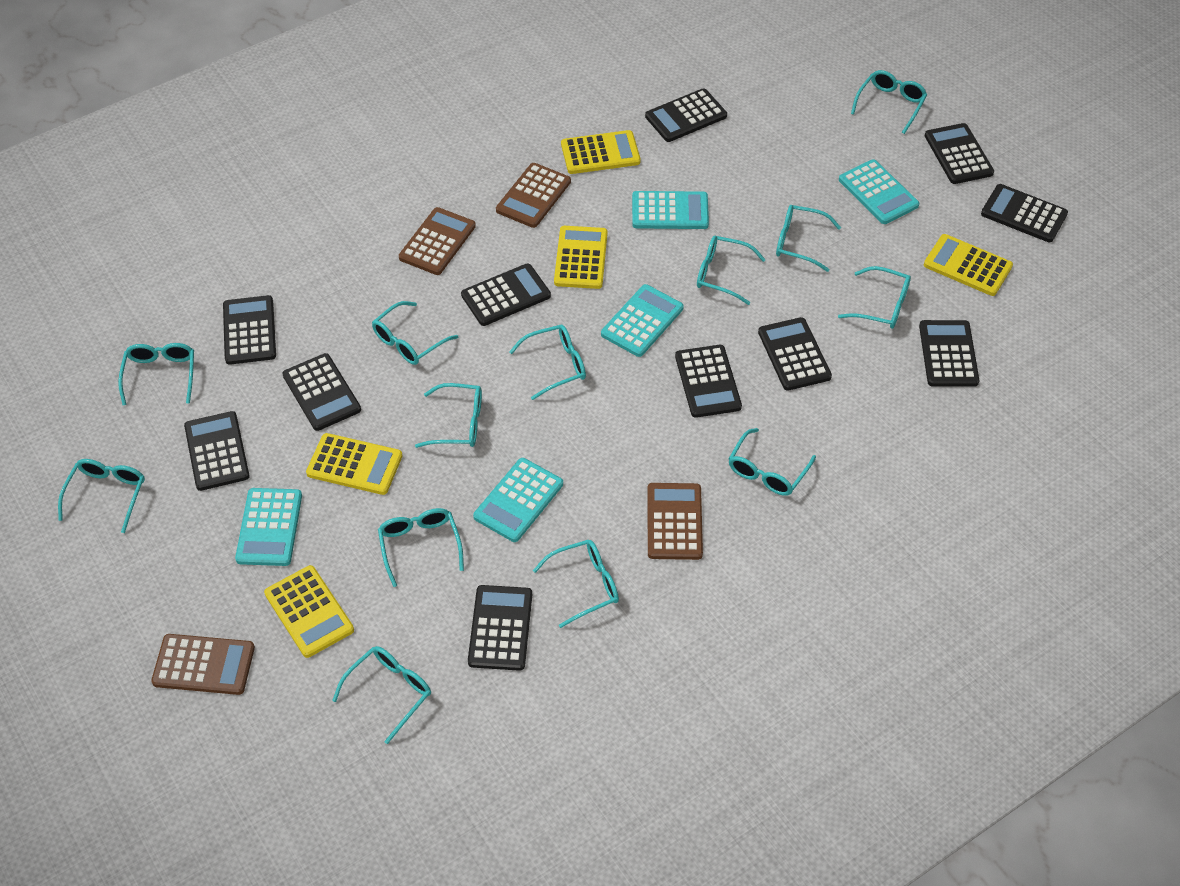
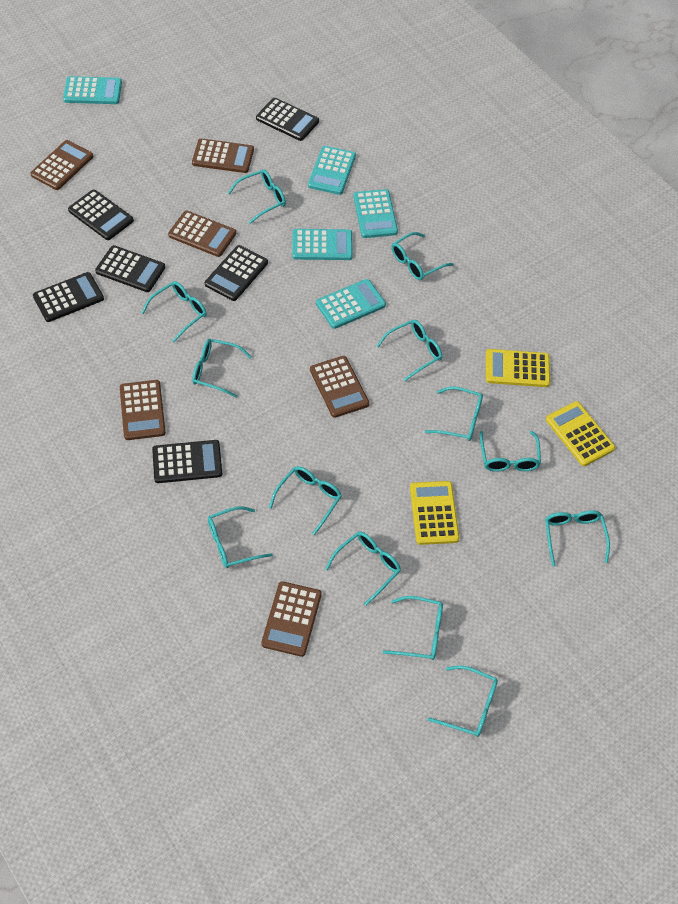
black calculator: 11 -> 6
brown calculator: 4 -> 6
yellow calculator: 5 -> 3

